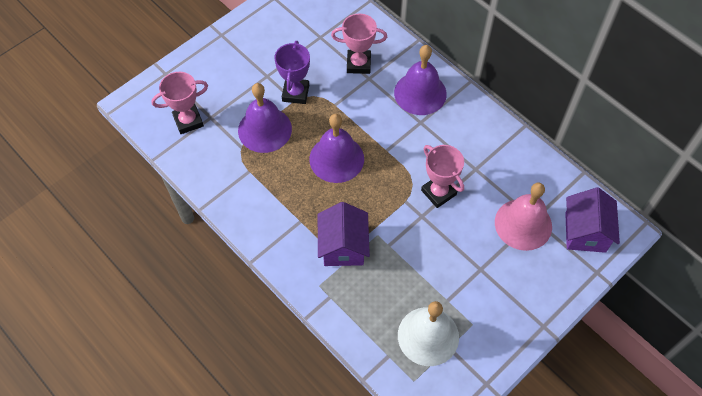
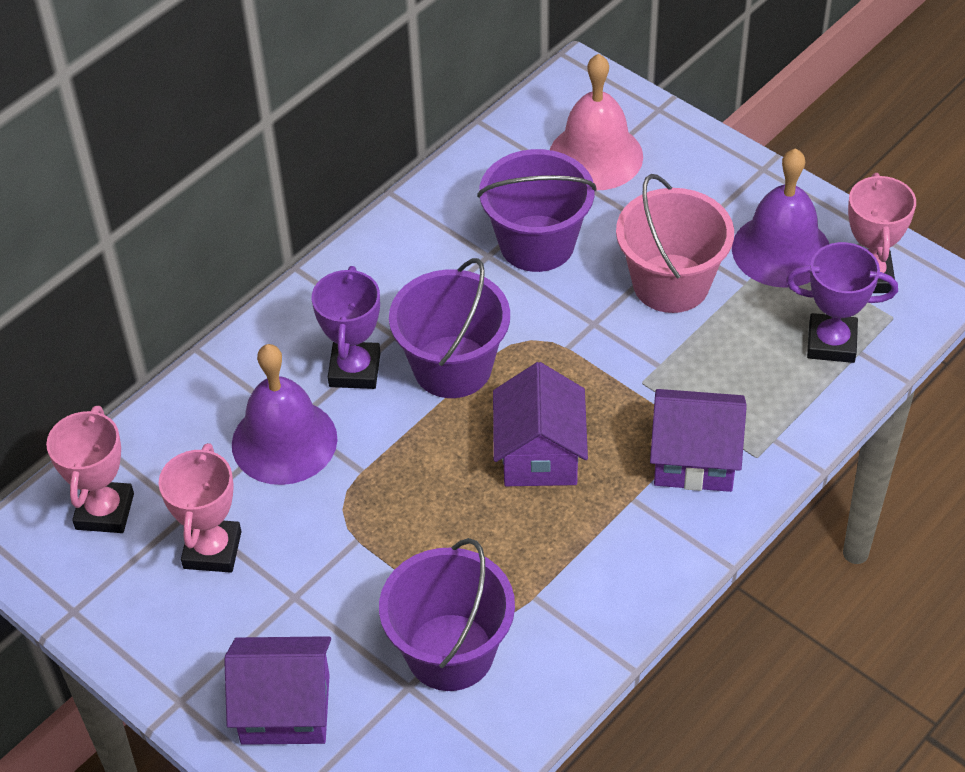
pink bucket: 0 -> 1
purple bell: 3 -> 2
purple bucket: 0 -> 3
purple house: 2 -> 3
purple trophy: 1 -> 2
white bell: 1 -> 0

